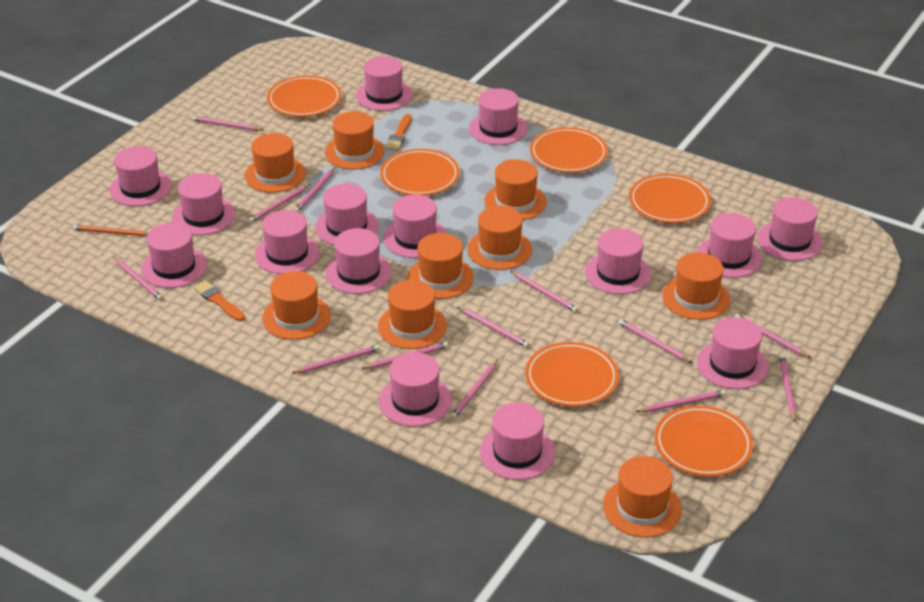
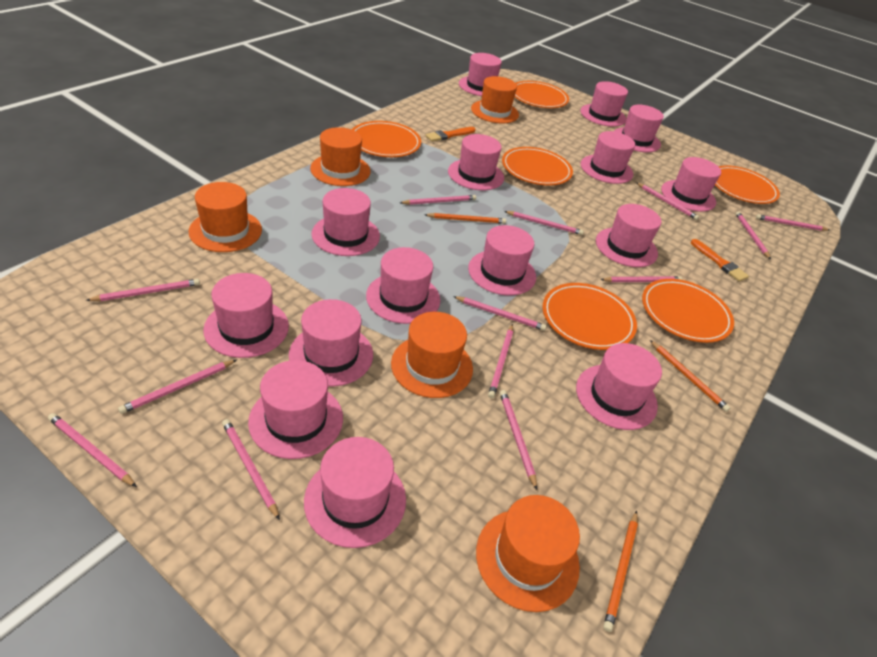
orange hat: 9 -> 5
orange pencil: 1 -> 3

